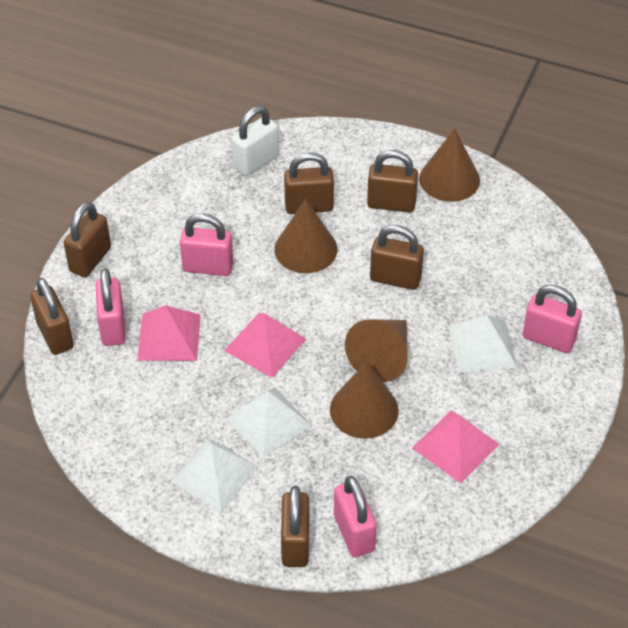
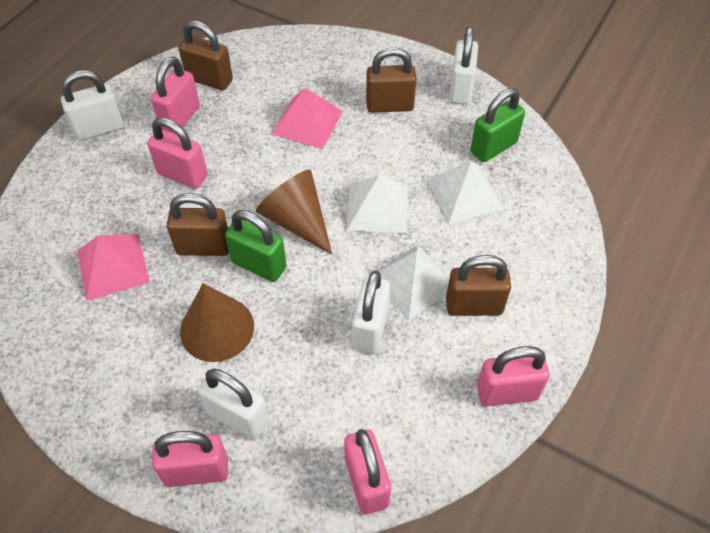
brown cone: 4 -> 2
brown padlock: 6 -> 4
green padlock: 0 -> 2
pink padlock: 4 -> 5
pink pyramid: 3 -> 2
white padlock: 1 -> 4

